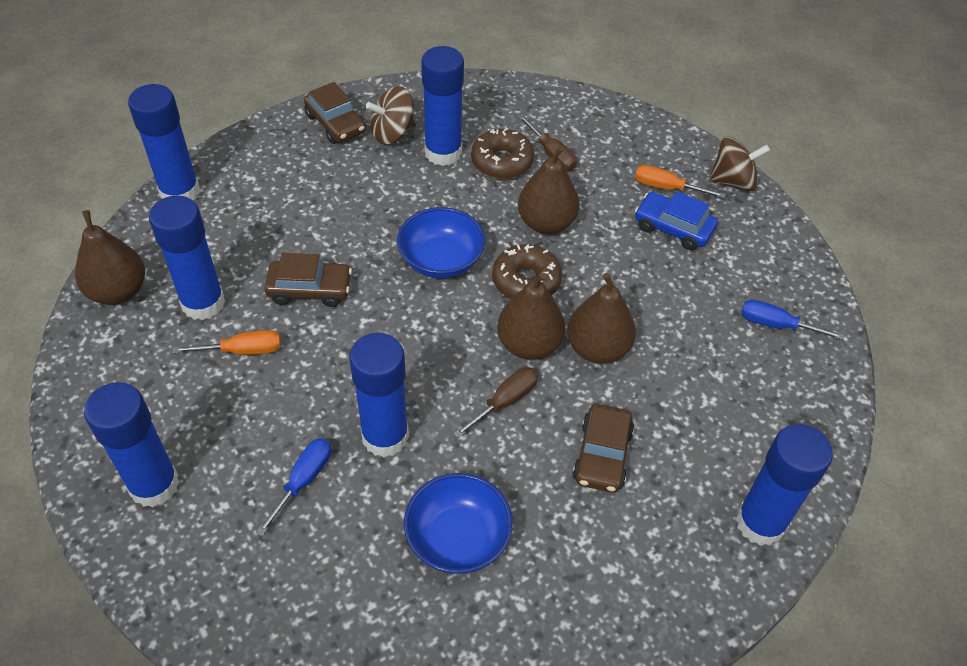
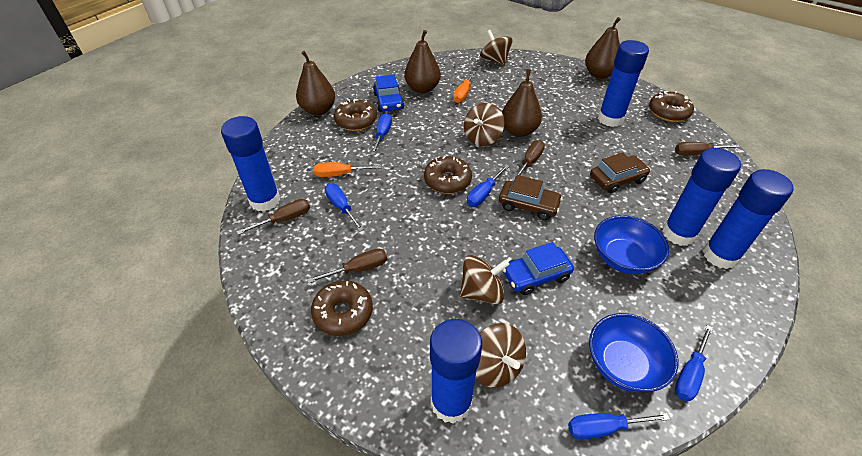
blue car: 1 -> 2
blue glue stick: 6 -> 5
blue screwdriver: 2 -> 5
brown car: 3 -> 2
brown donut: 2 -> 4
brown screwdriver: 2 -> 4
brown spinning top: 2 -> 4

